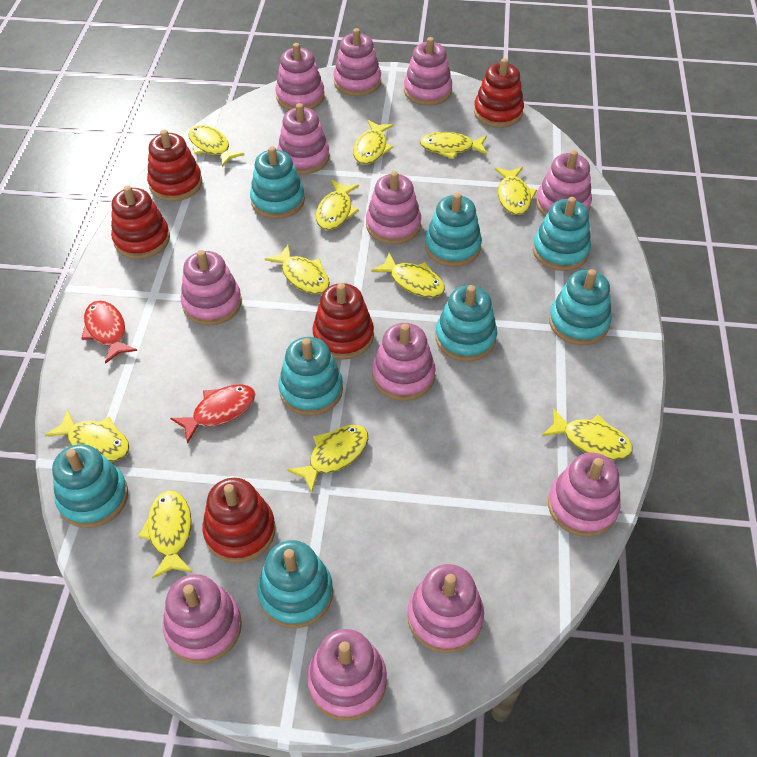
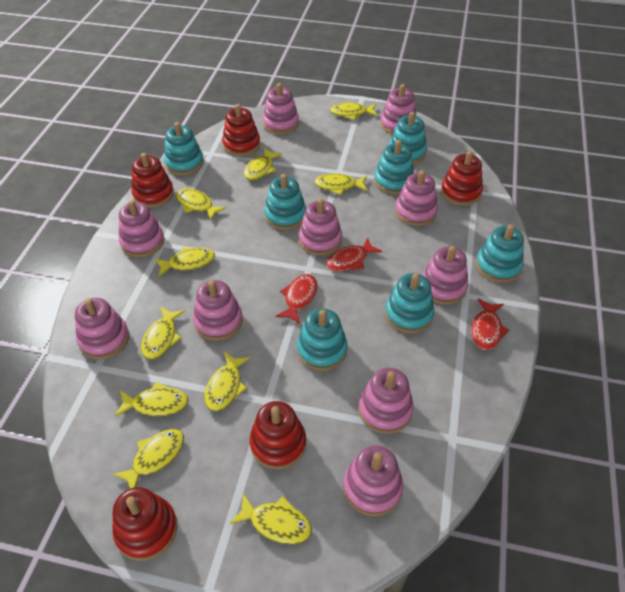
pink stacking toy: 12 -> 10
red fish: 2 -> 3
turquoise stacking toy: 8 -> 7
yellow fish: 11 -> 10

